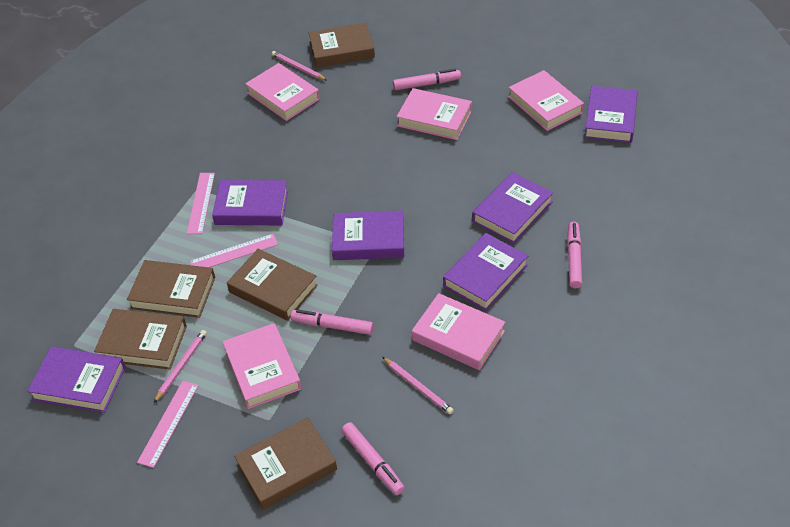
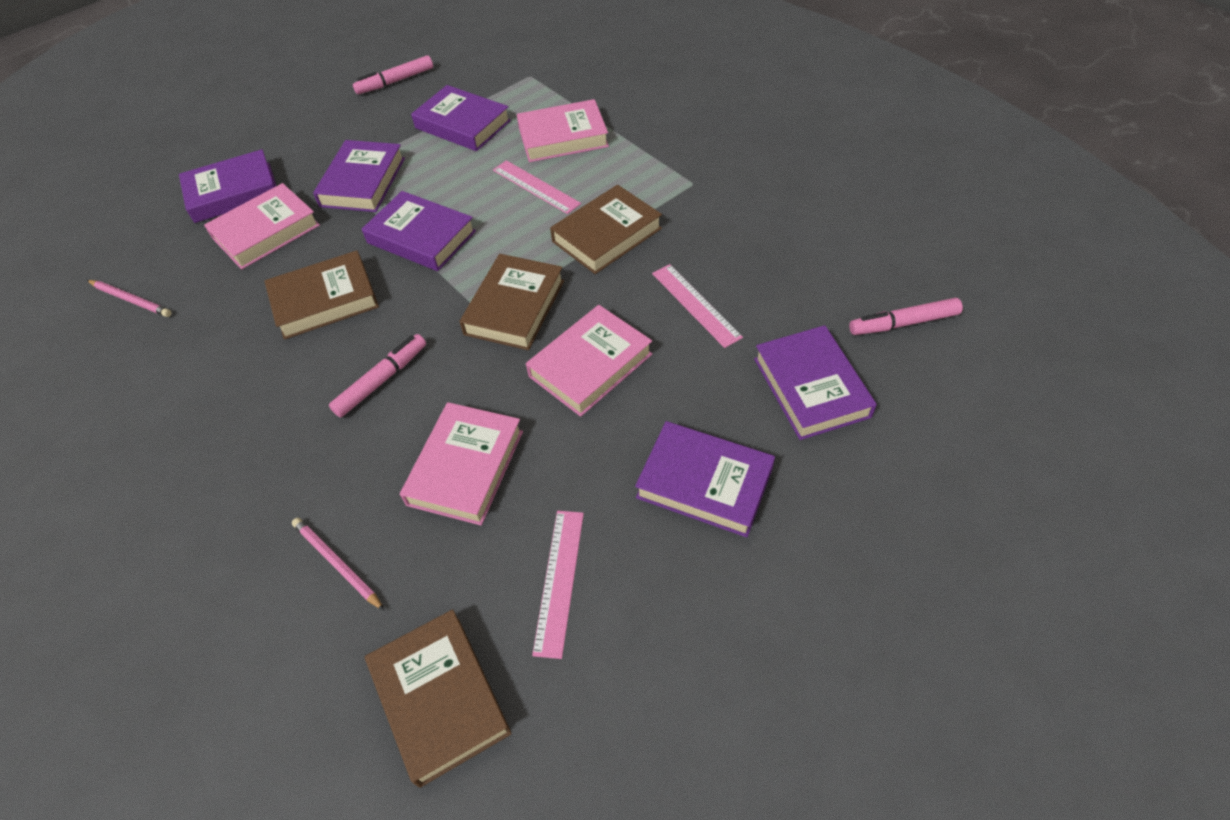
brown book: 5 -> 4
pink book: 5 -> 4
pink marker: 4 -> 3
pink pencil: 3 -> 2

